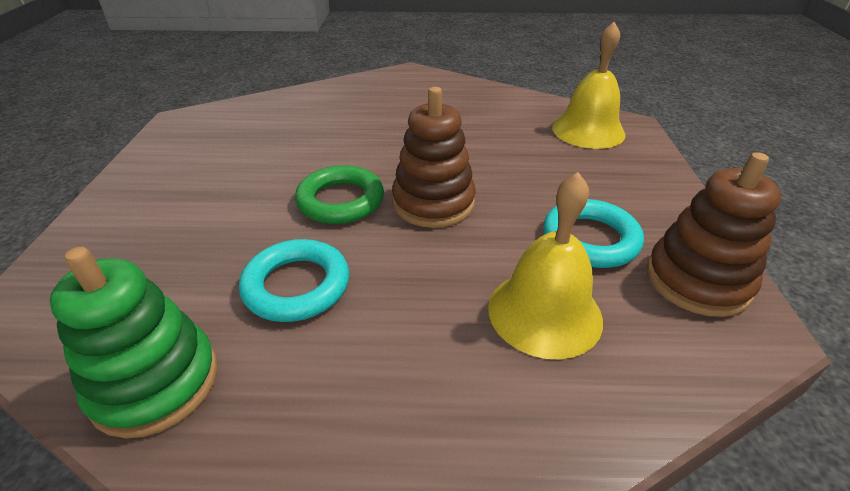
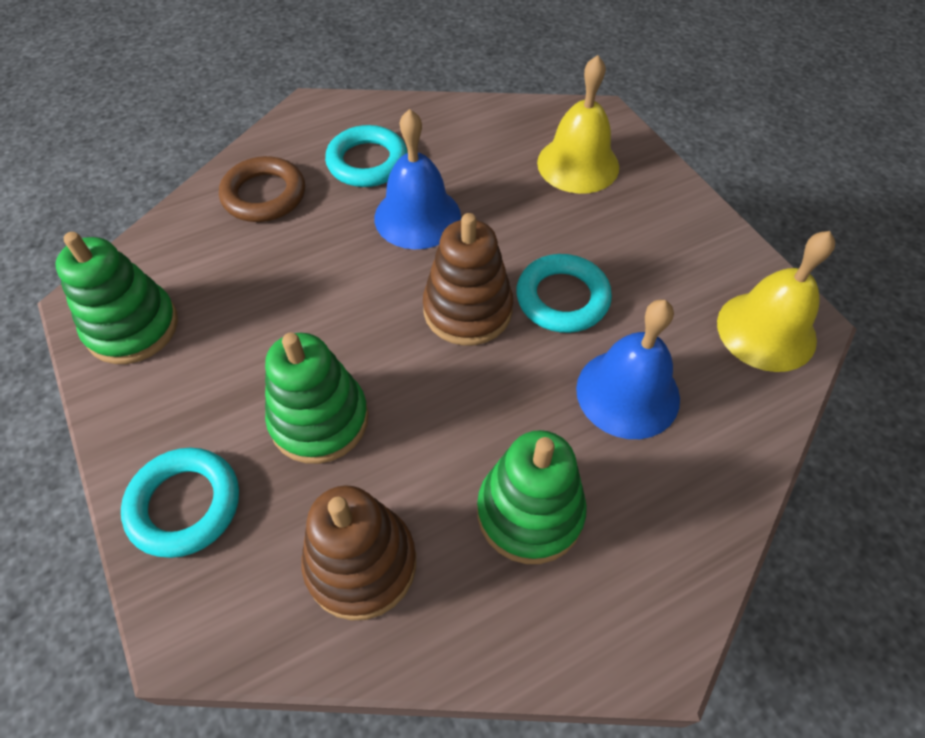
blue bell: 0 -> 2
brown ring: 0 -> 1
green ring: 1 -> 0
green stacking toy: 1 -> 3
turquoise ring: 2 -> 3

